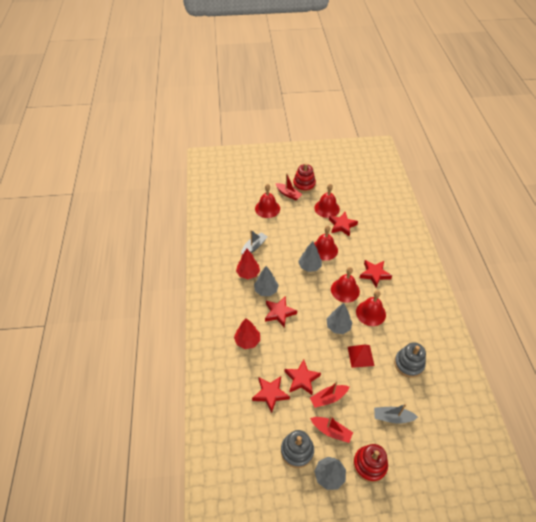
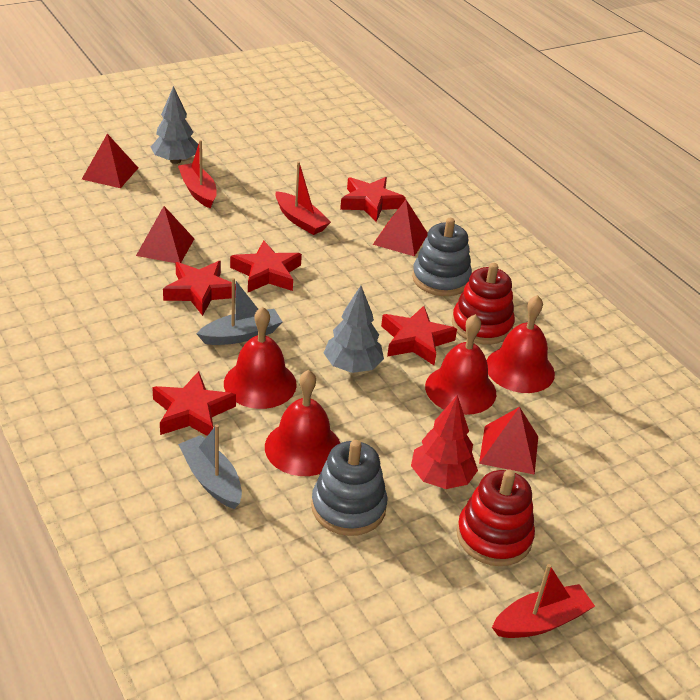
grey tree: 4 -> 2
red bell: 5 -> 4
red pyramid: 1 -> 4
red tree: 2 -> 1

